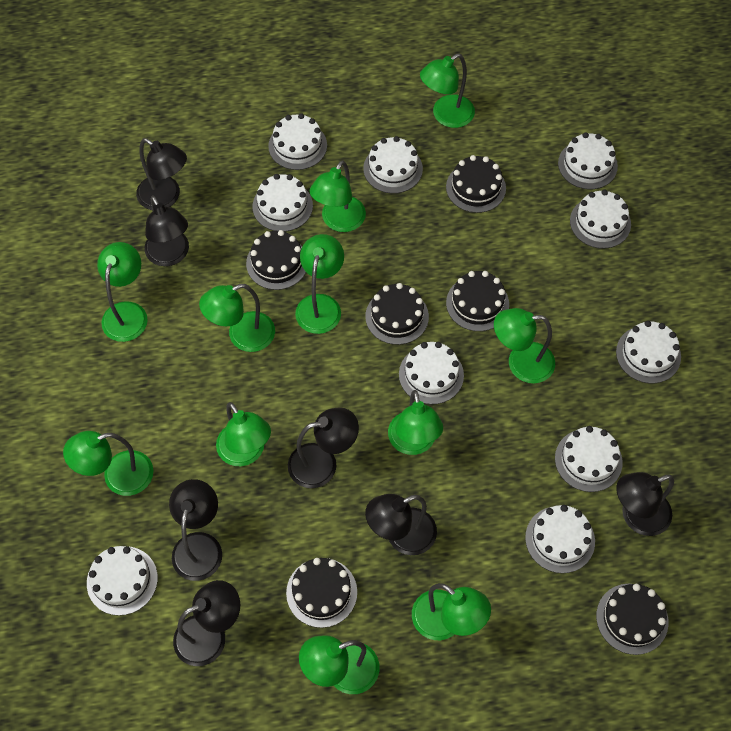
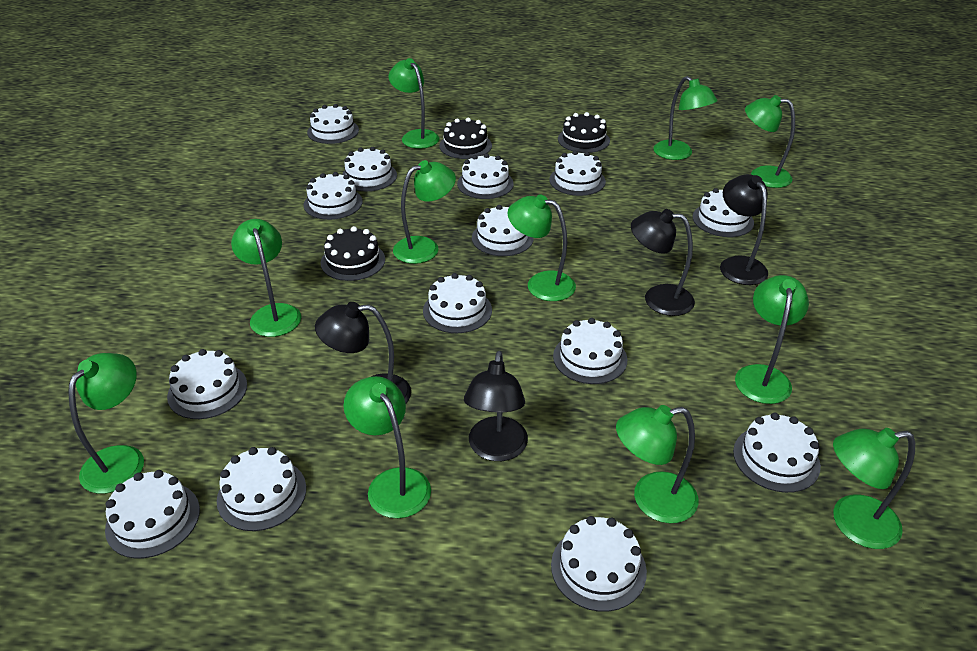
black cake: 6 -> 3
black lamp: 7 -> 4
white cake: 10 -> 14

